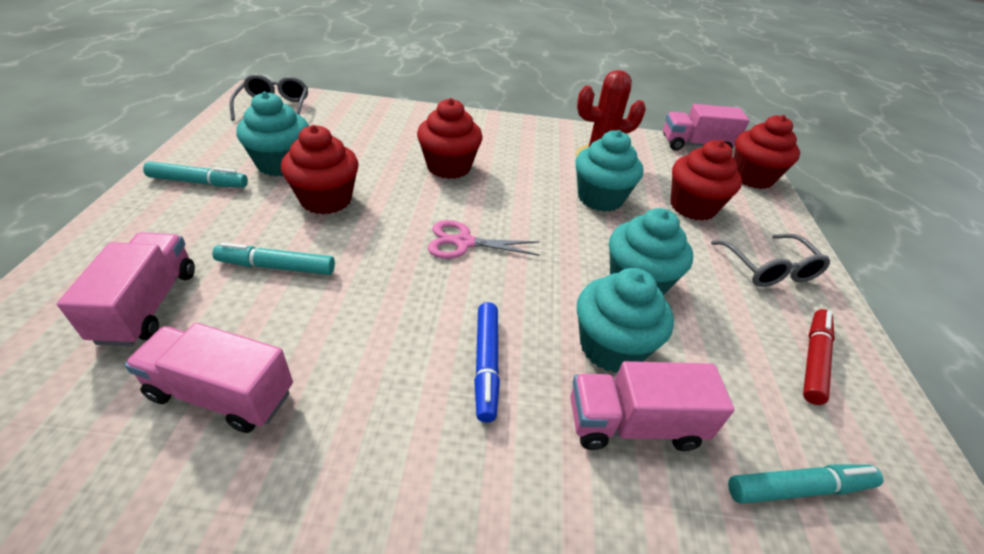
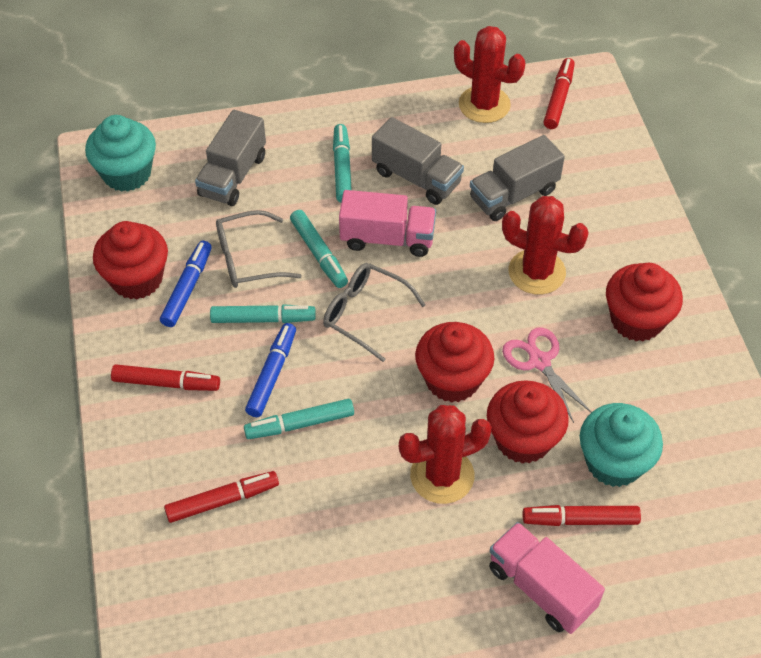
blue marker: 1 -> 2
grey truck: 0 -> 3
pink truck: 4 -> 2
red cactus: 1 -> 3
red marker: 1 -> 4
turquoise cupcake: 4 -> 2
turquoise marker: 3 -> 4

